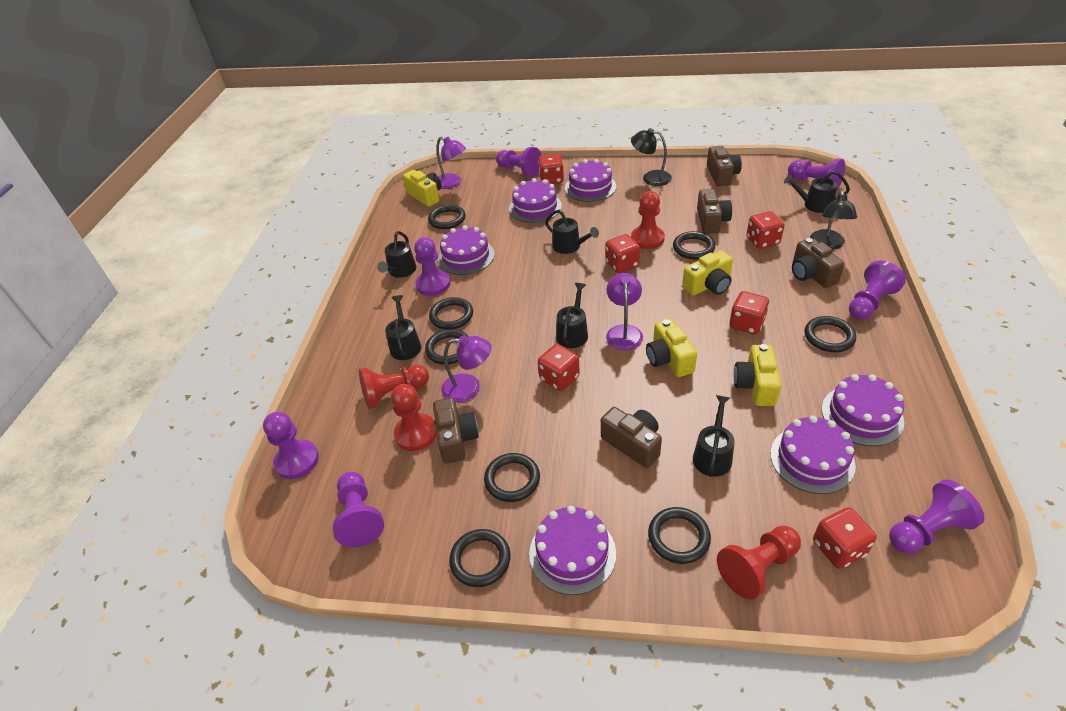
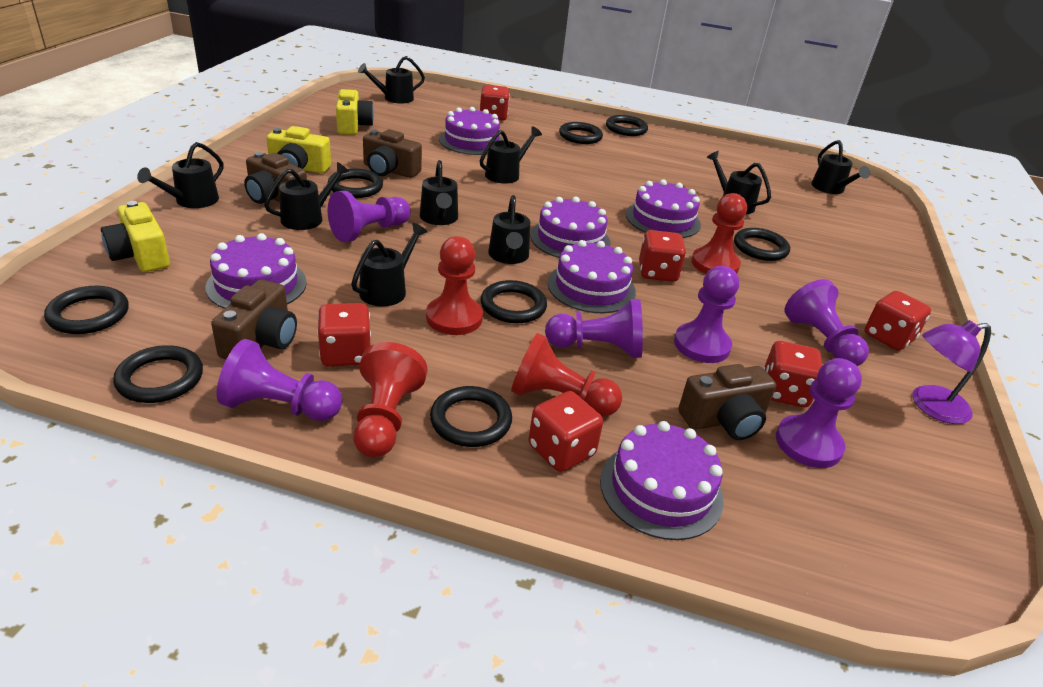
black lamp: 2 -> 0
black watering can: 6 -> 9
brown camera: 5 -> 4
purple lamp: 3 -> 1
purple pawn: 7 -> 6
yellow camera: 4 -> 3

